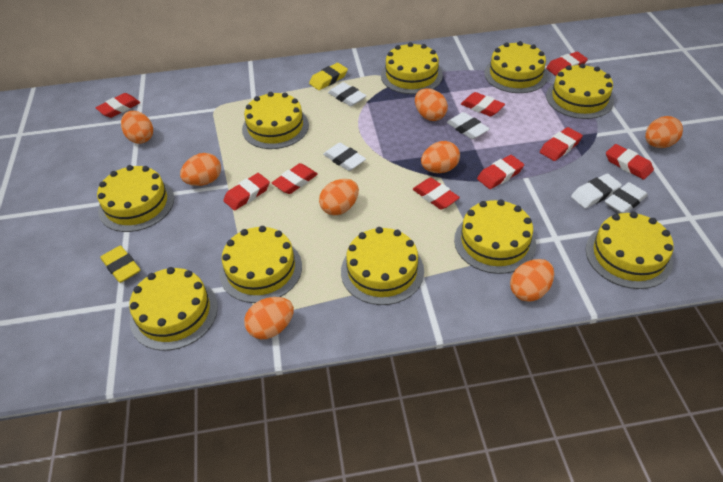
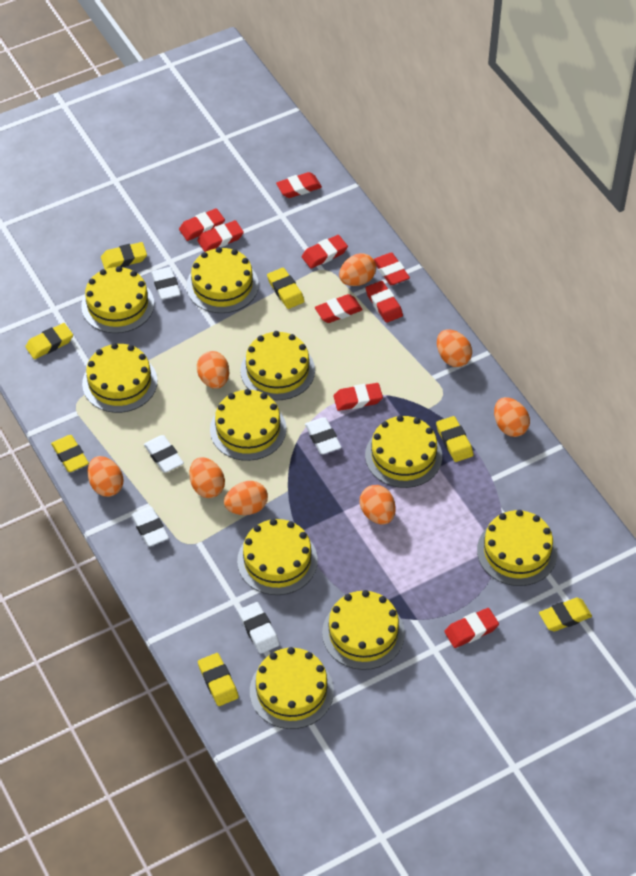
yellow eraser: 2 -> 7

